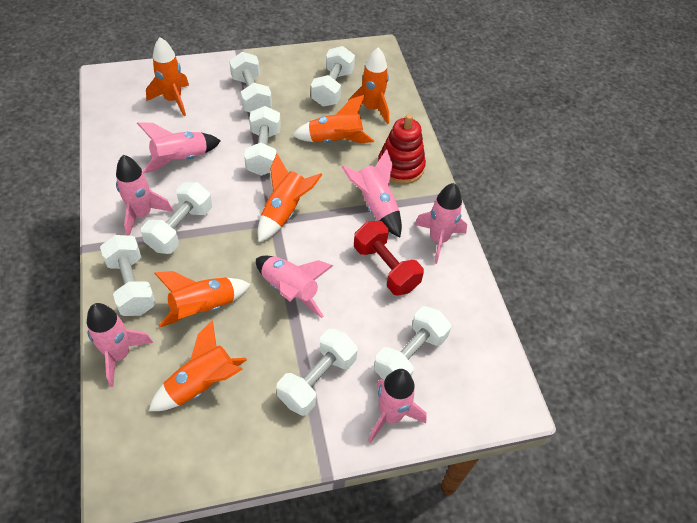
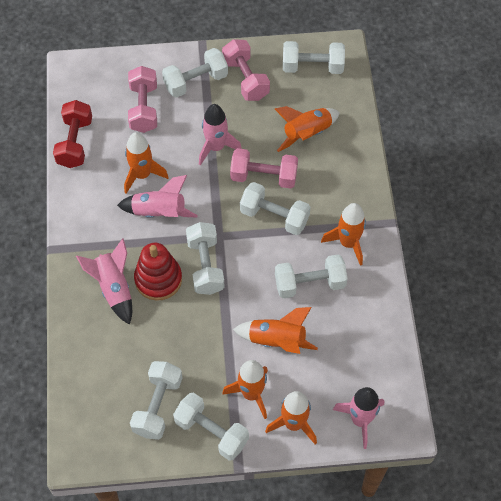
pink dumbbell: 0 -> 3
pink rocket: 7 -> 4

